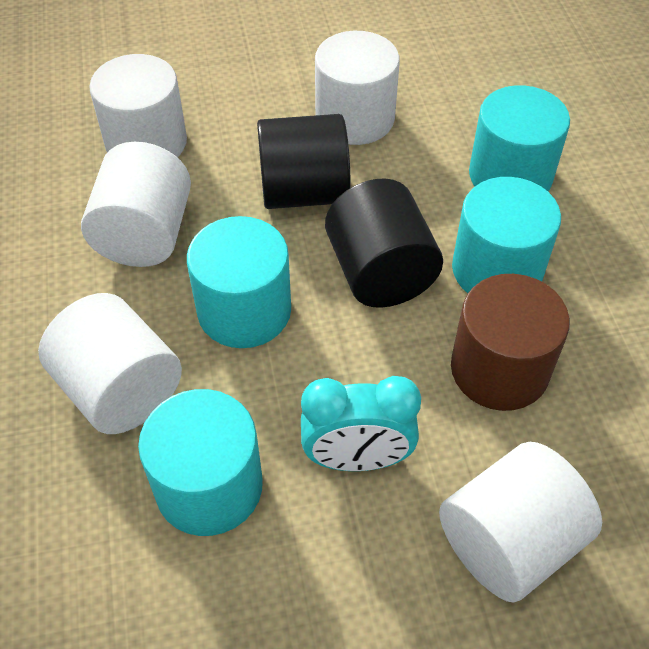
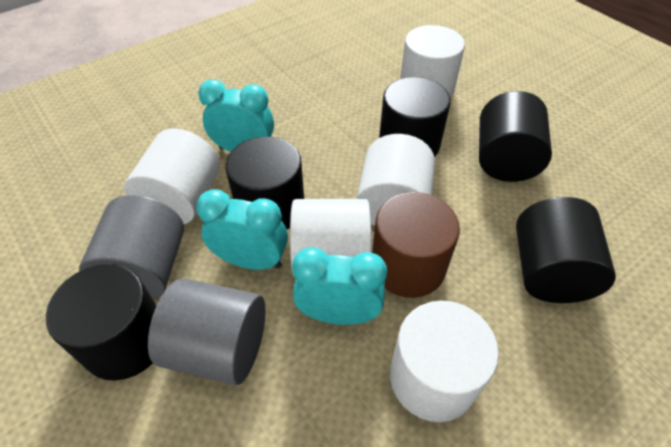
black cylinder: 2 -> 5
grey cylinder: 0 -> 2
turquoise clock: 1 -> 3
turquoise cylinder: 4 -> 0

